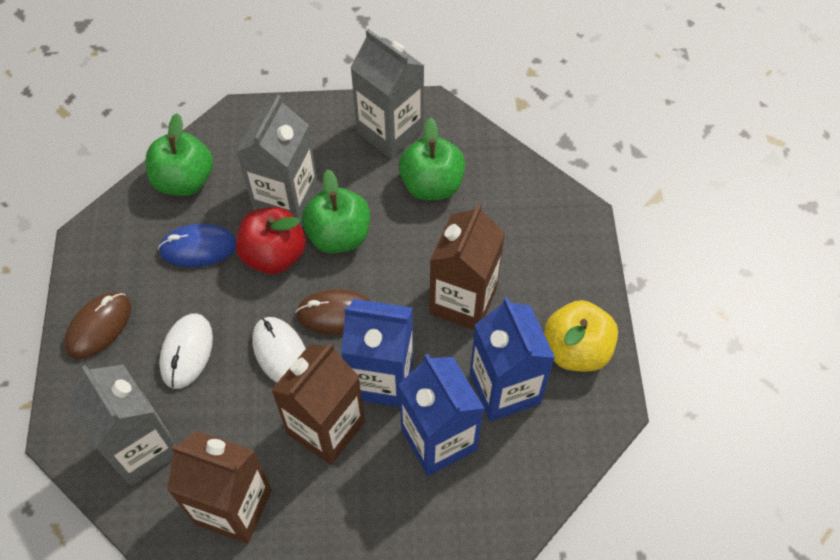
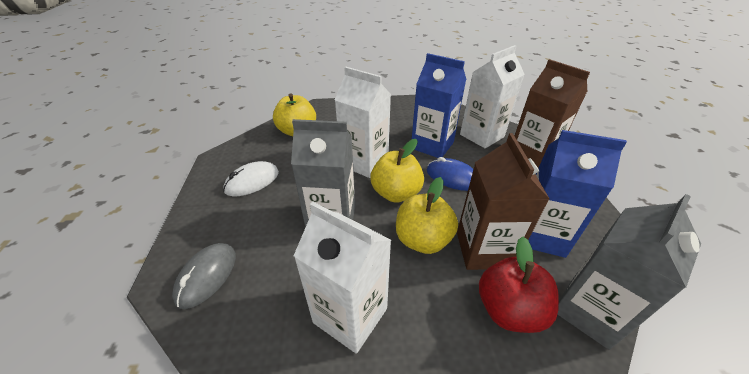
blue carton: 3 -> 2
brown carton: 3 -> 2
brown mouse: 2 -> 0
green apple: 3 -> 0
grey carton: 3 -> 2
grey mouse: 0 -> 1
white carton: 0 -> 3
white mouse: 2 -> 1
yellow apple: 1 -> 3

